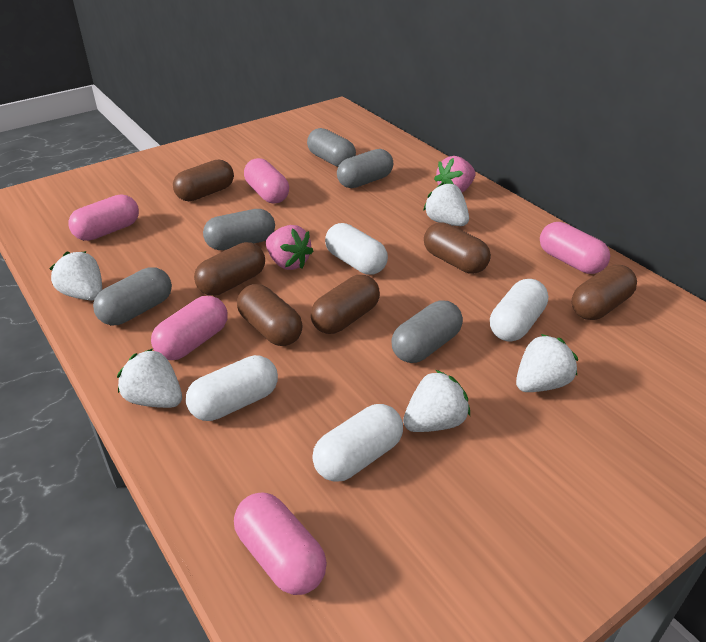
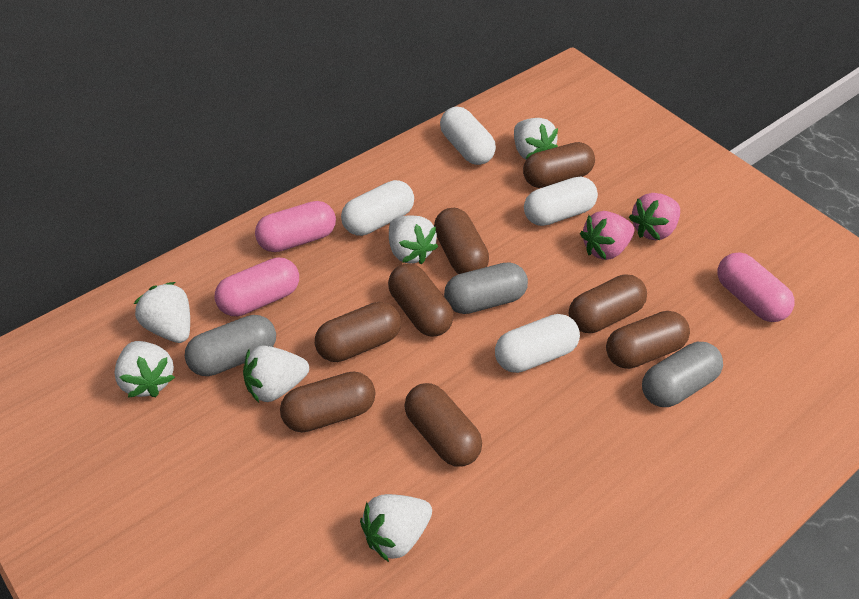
brown capsule: 6 -> 8
grey capsule: 5 -> 3
pink capsule: 5 -> 3
white strawberry: 5 -> 6

